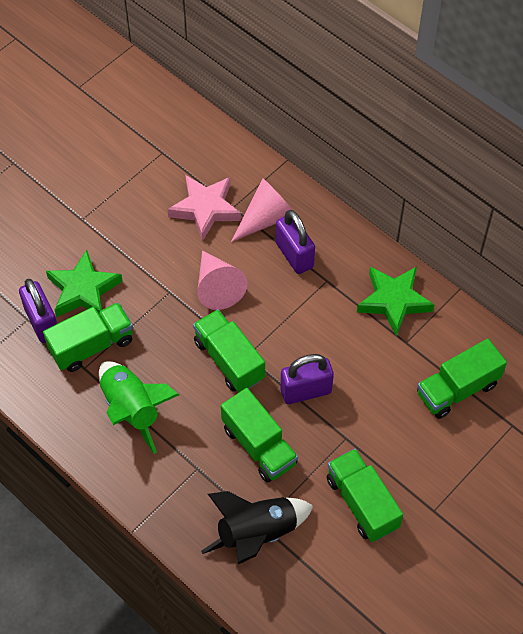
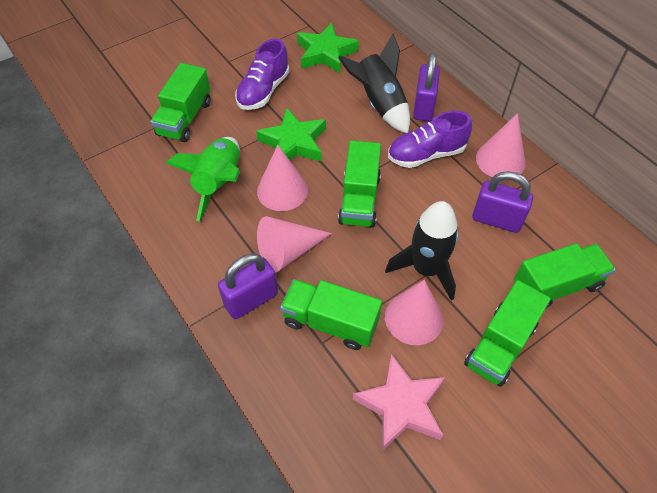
black rocket: 1 -> 2
pink cone: 2 -> 4
purple shoe: 0 -> 2

